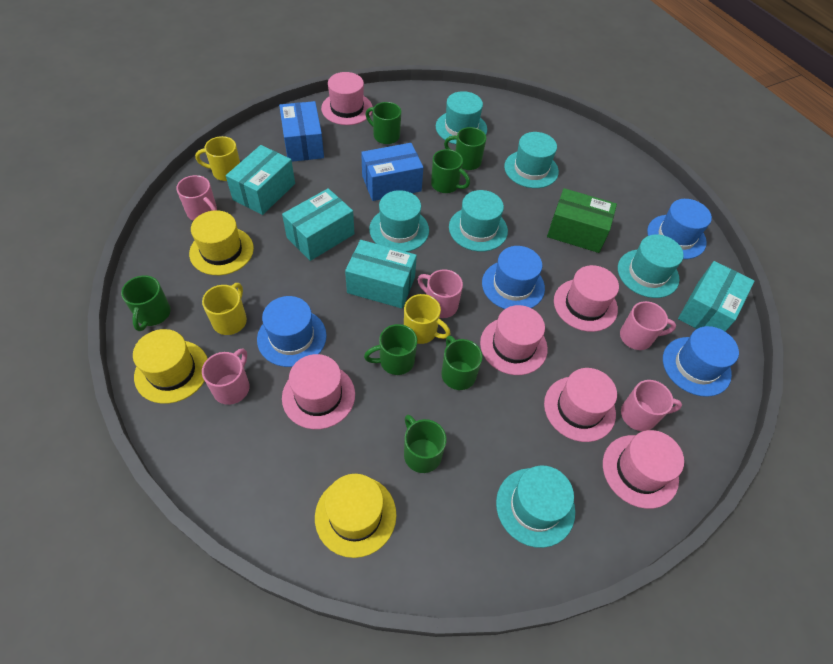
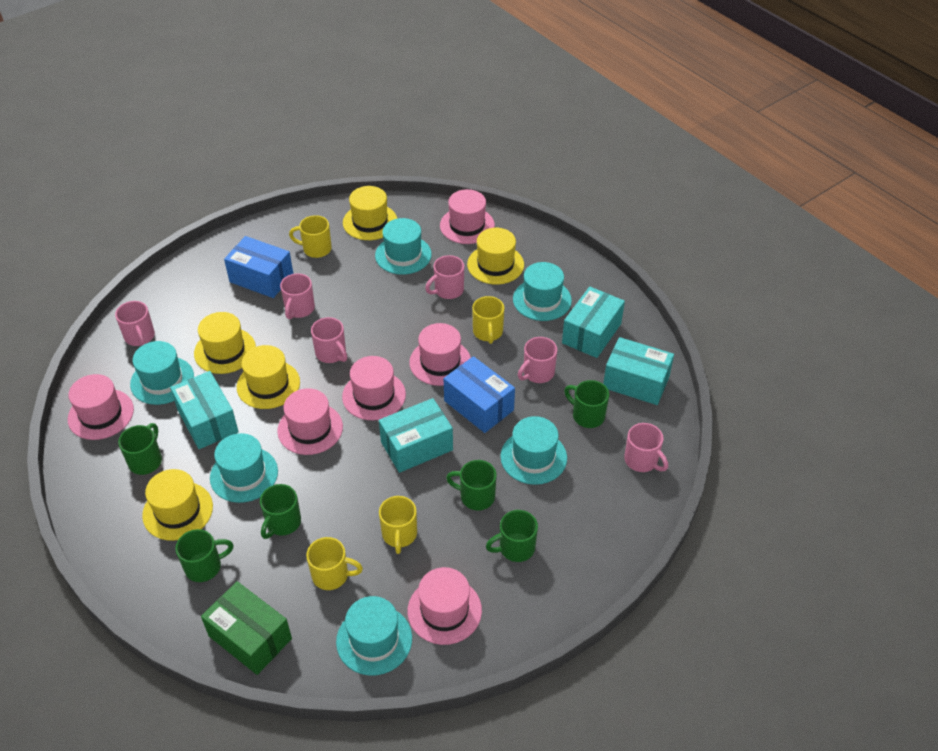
blue hat: 4 -> 0
green mug: 7 -> 6
pink mug: 5 -> 6
yellow hat: 3 -> 5
yellow mug: 3 -> 4

